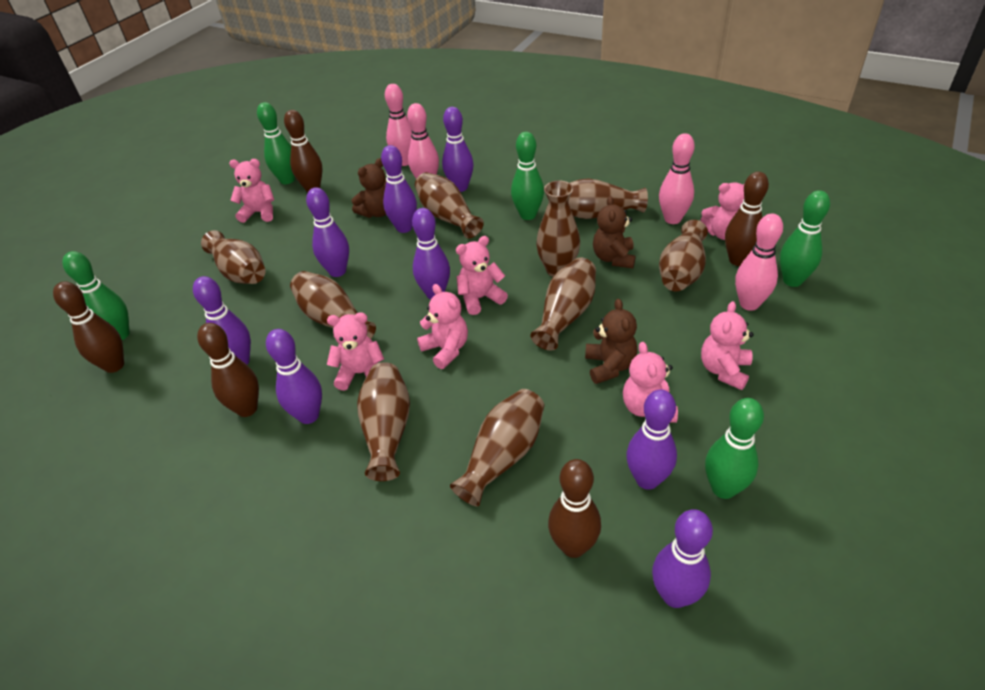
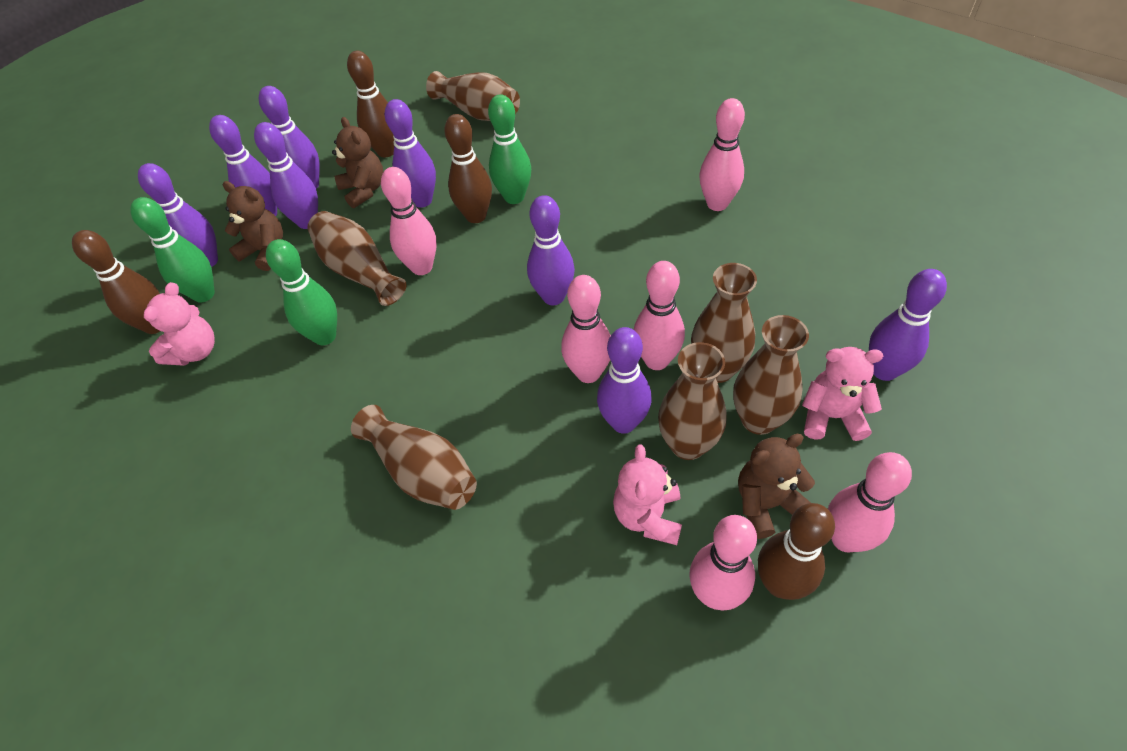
brown bowling pin: 5 -> 4
brown vase: 9 -> 6
green bowling pin: 5 -> 3
pink bowling pin: 4 -> 6
pink teddy bear: 7 -> 3

